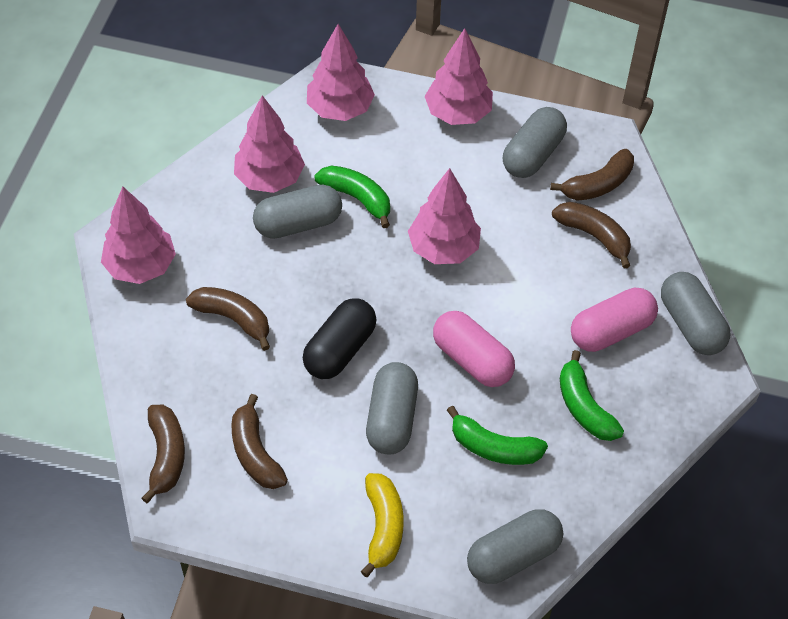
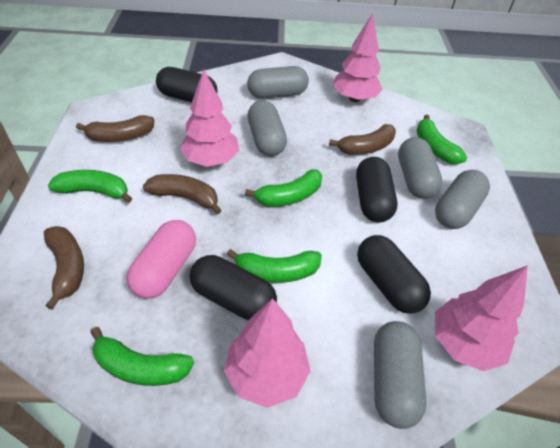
black capsule: 1 -> 4
brown banana: 5 -> 4
green banana: 3 -> 5
pink capsule: 2 -> 1
pink tree: 5 -> 4
yellow banana: 1 -> 0

